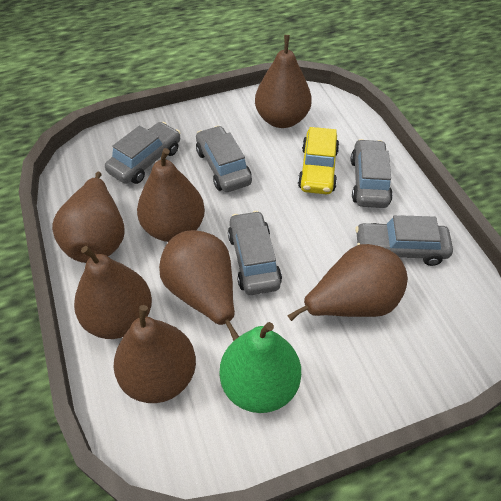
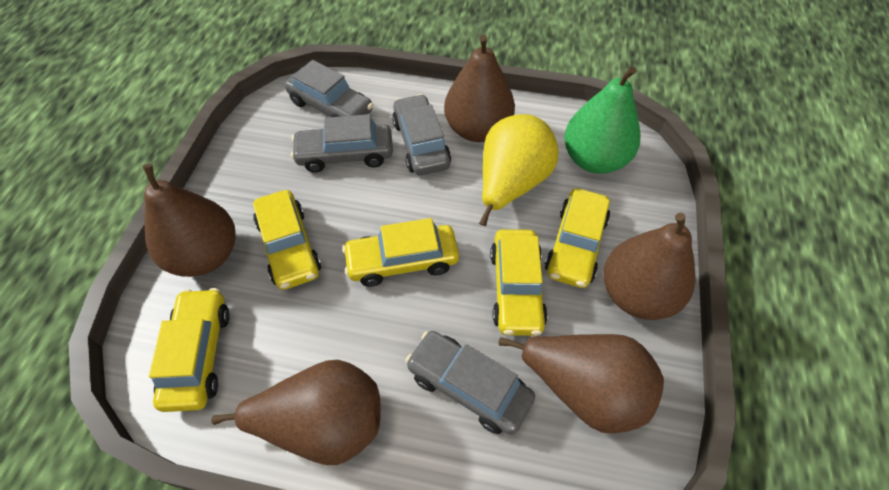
brown pear: 7 -> 5
grey car: 5 -> 4
yellow car: 1 -> 5
yellow pear: 0 -> 1

